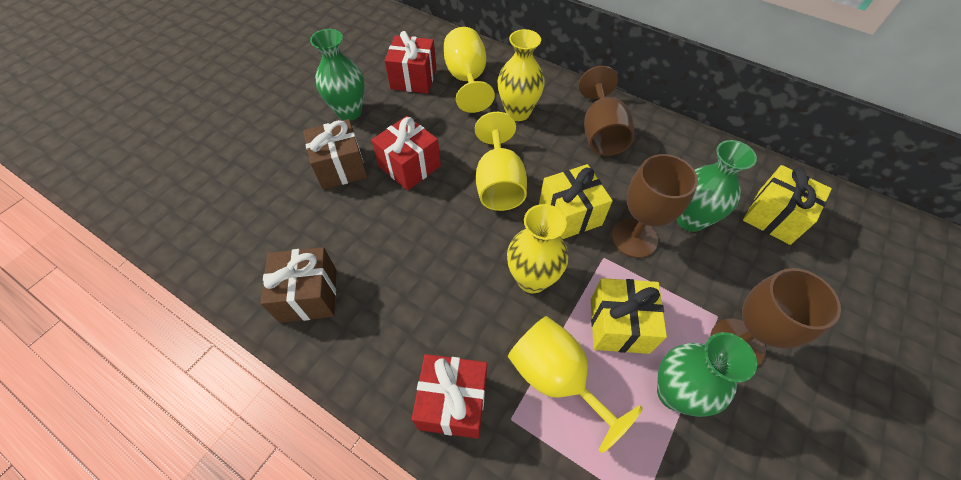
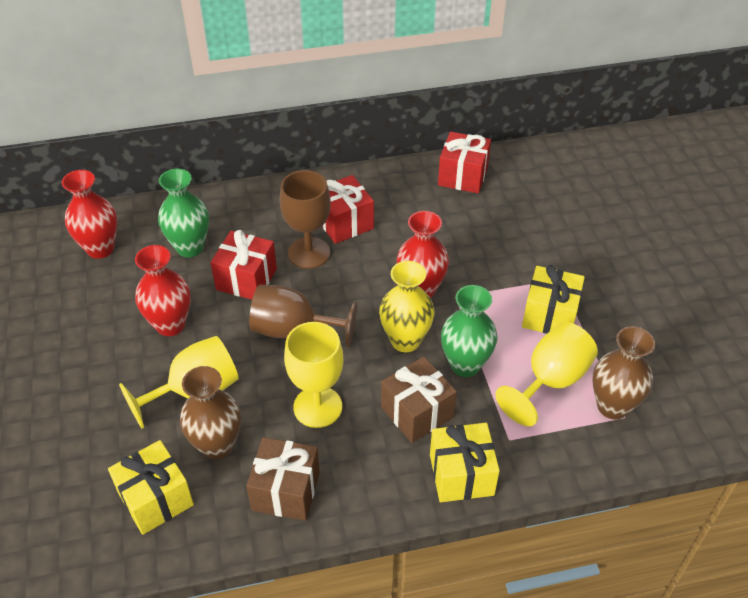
brown goblet: 3 -> 2
brown vase: 0 -> 2
green vase: 3 -> 2
red vase: 0 -> 3
yellow vase: 2 -> 1

